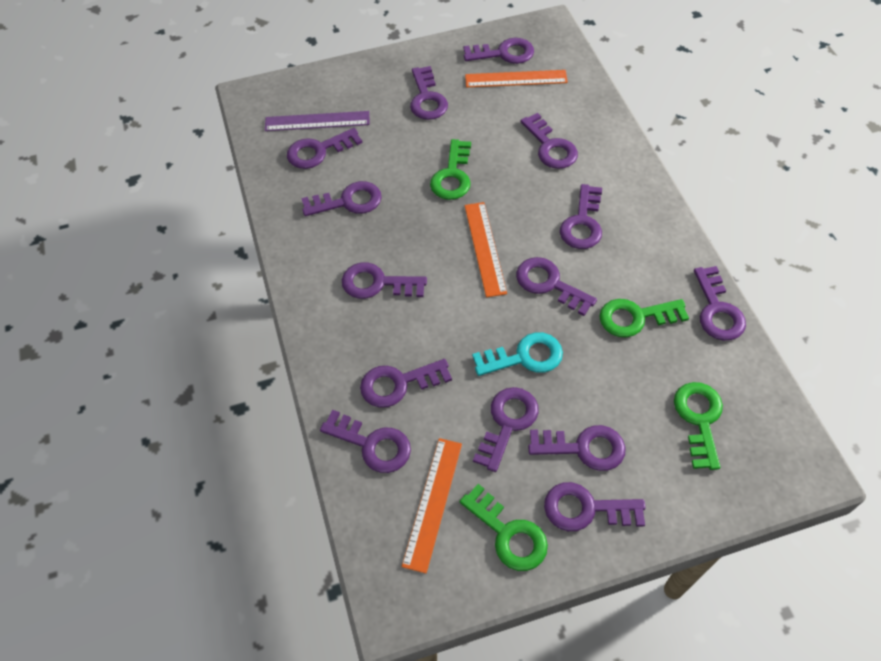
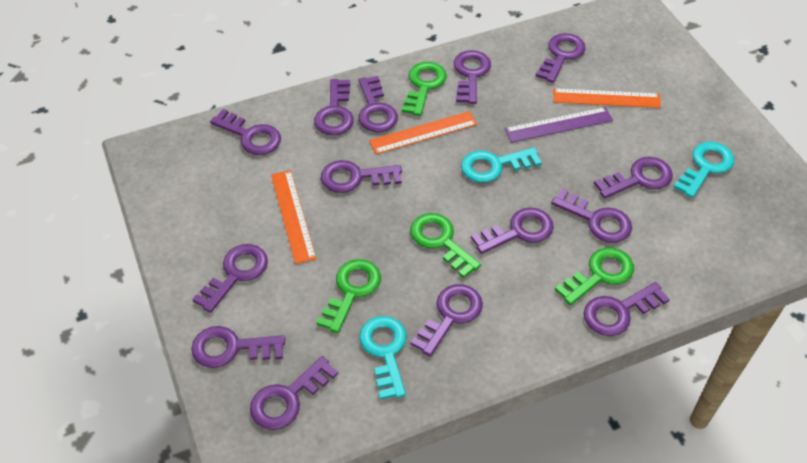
turquoise key: 1 -> 3

